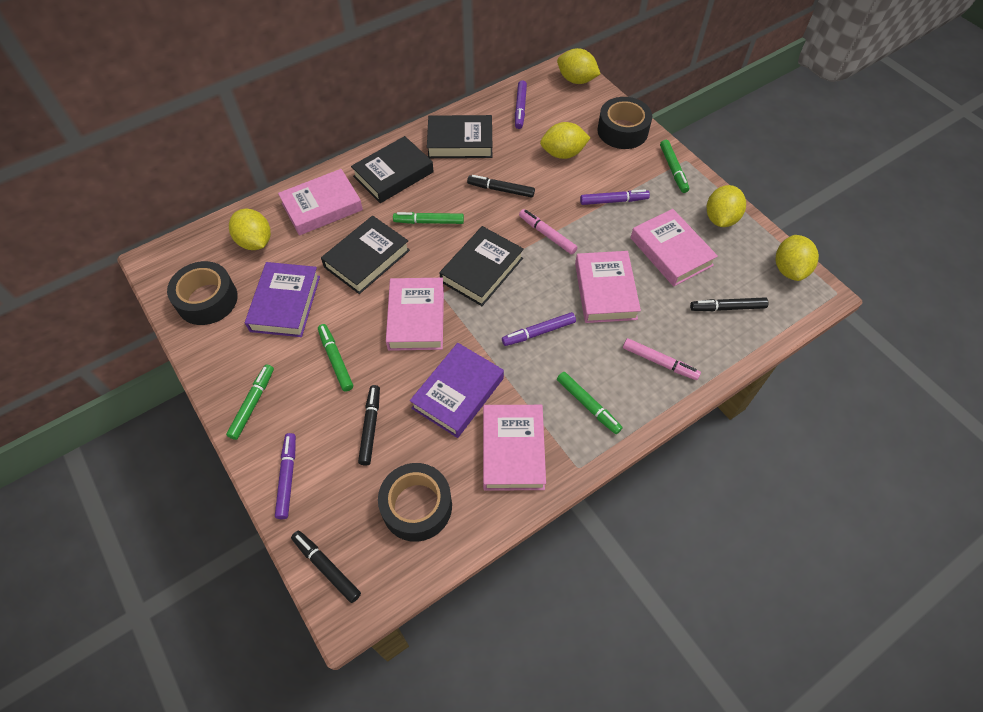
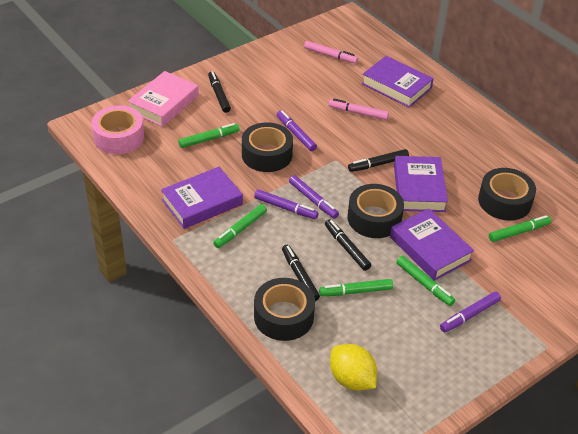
black book: 4 -> 0
black tape: 3 -> 4
pink book: 5 -> 1
pink tape: 0 -> 1
purple book: 2 -> 4
yellow lemon: 5 -> 1

